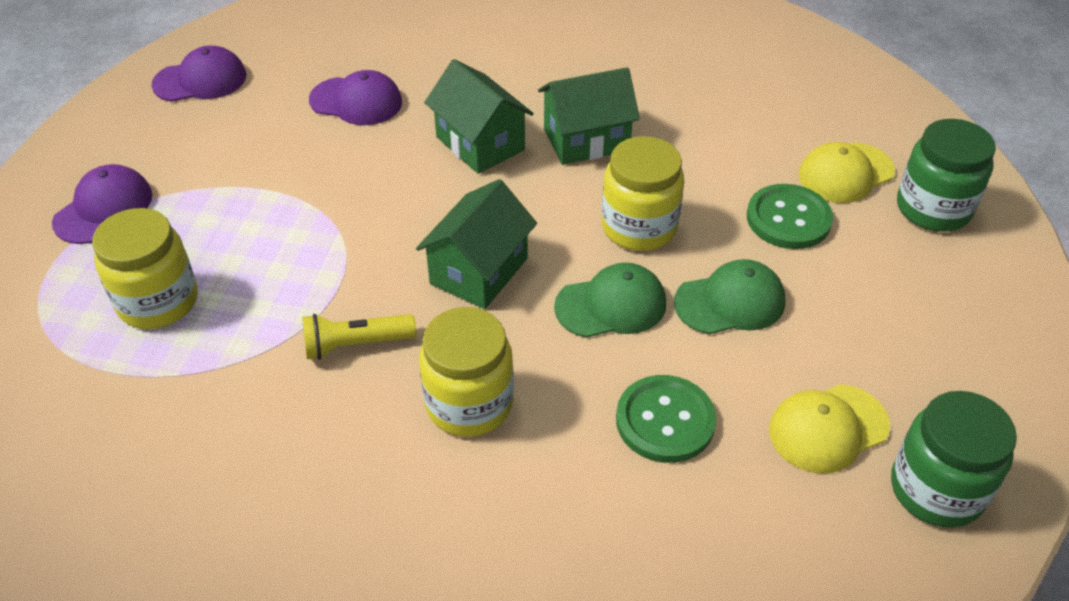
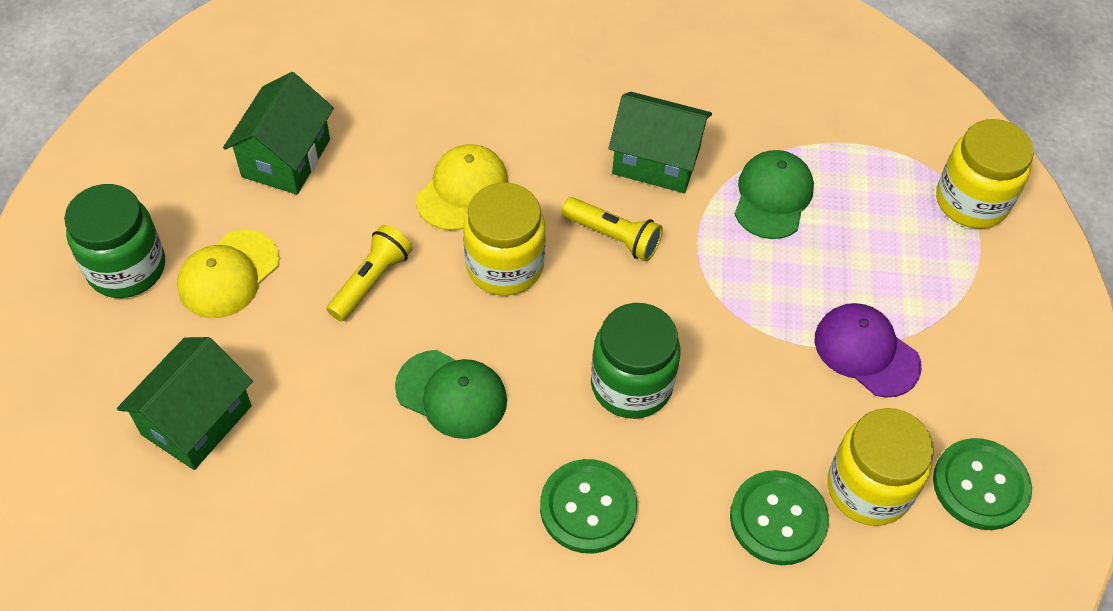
green button: 2 -> 3
purple cap: 3 -> 1
yellow flashlight: 1 -> 2

